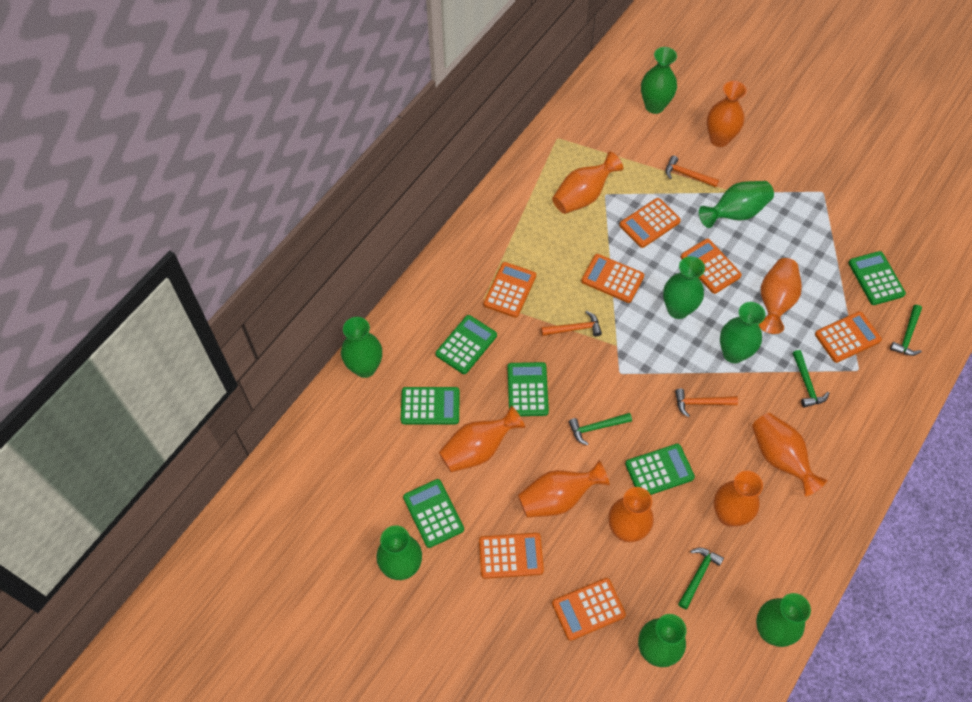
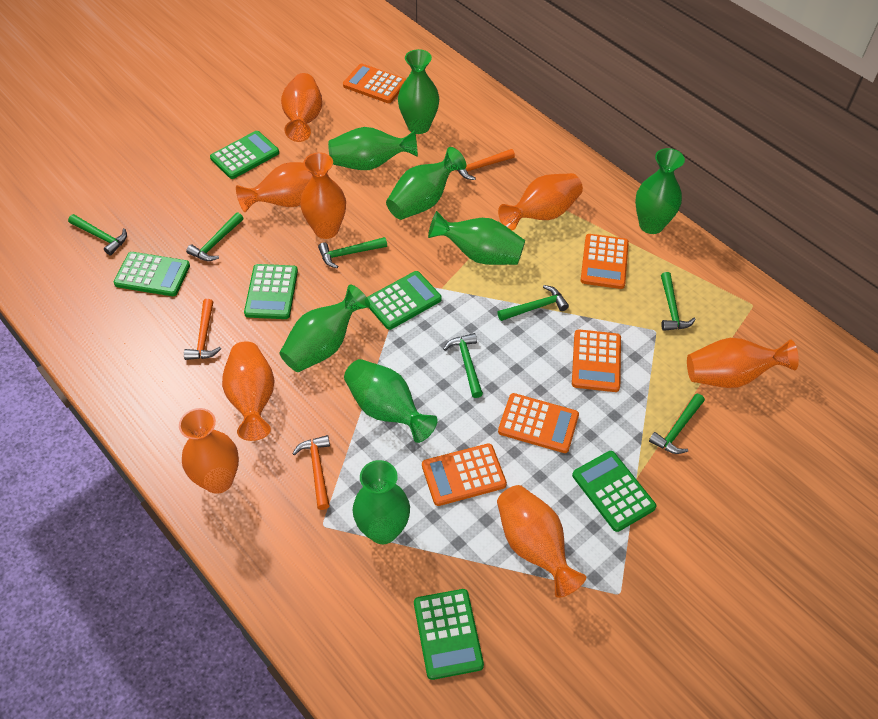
green hammer: 4 -> 7
orange calculator: 7 -> 5

